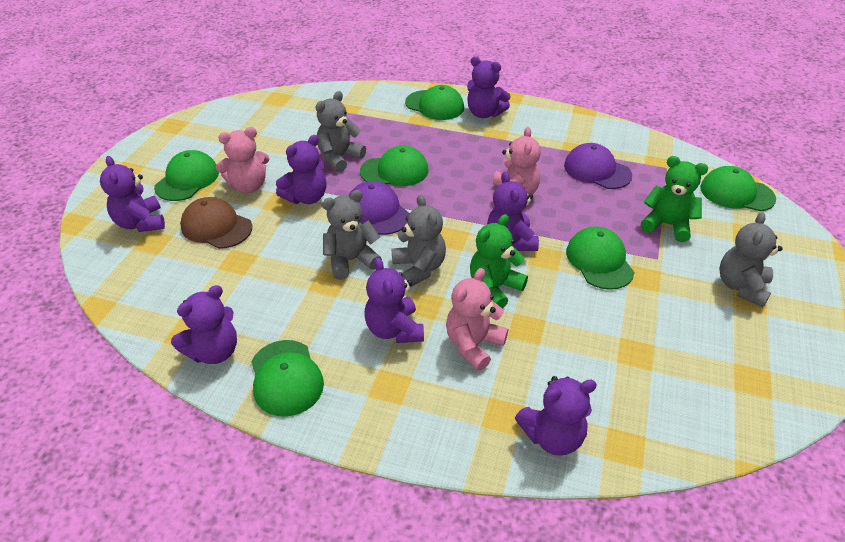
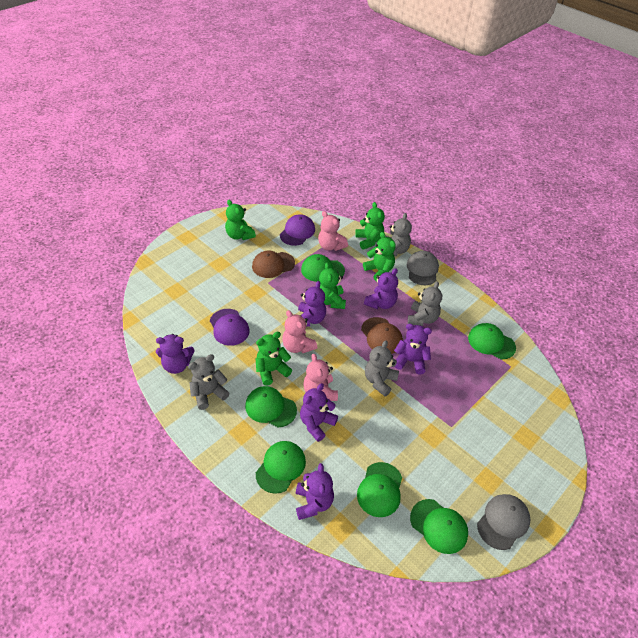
brown cap: 1 -> 2
green teddy bear: 2 -> 5
grey cap: 0 -> 2
purple teddy bear: 7 -> 6

